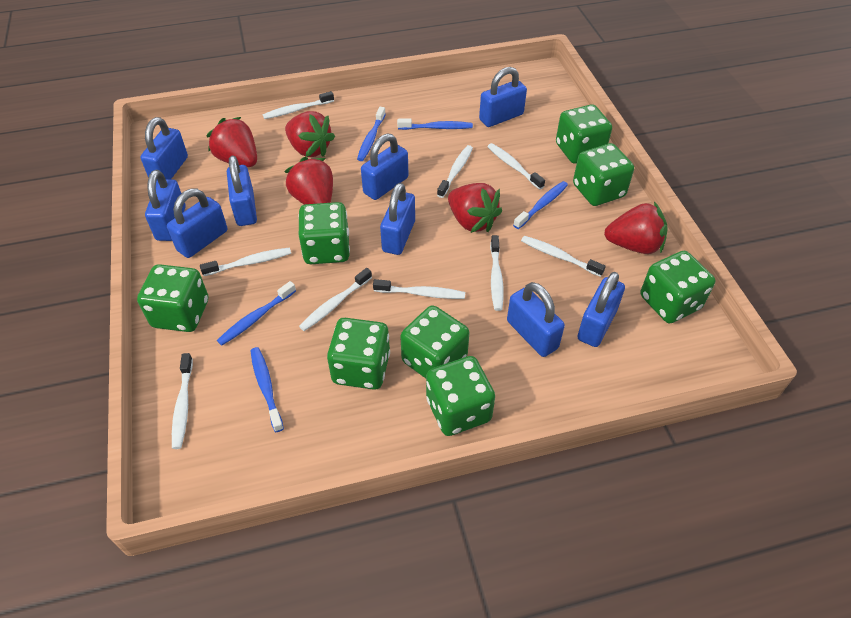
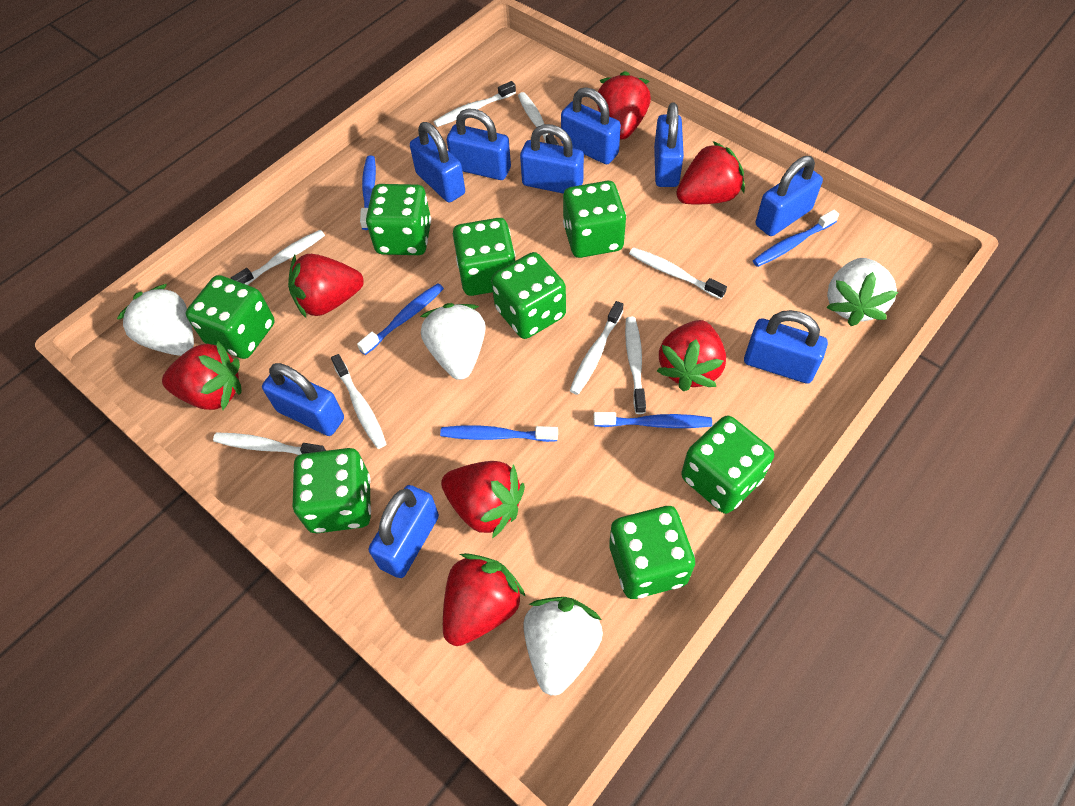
red strawberry: 5 -> 7
white strawberry: 0 -> 4
white toothbrush: 9 -> 8

